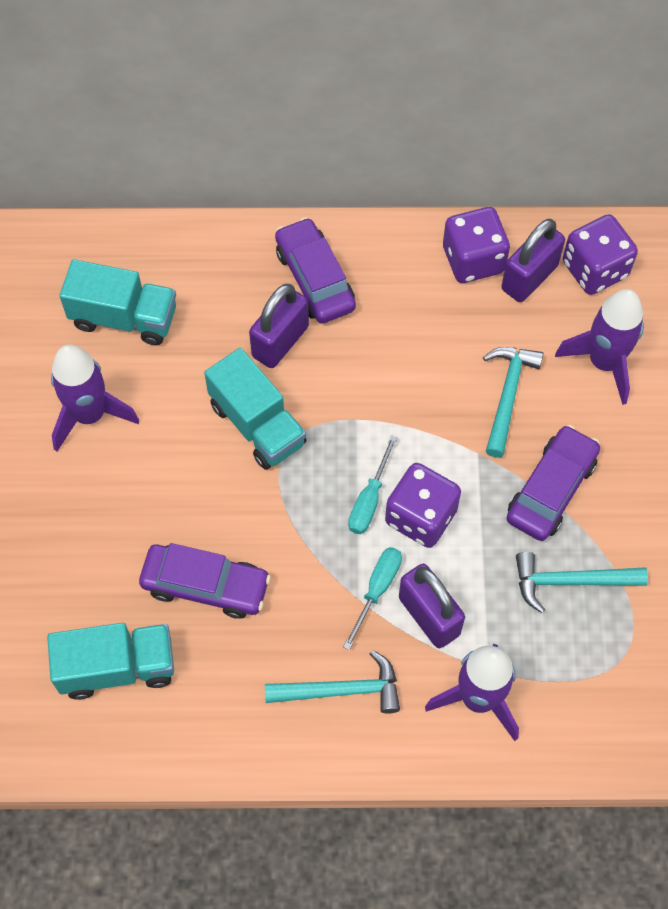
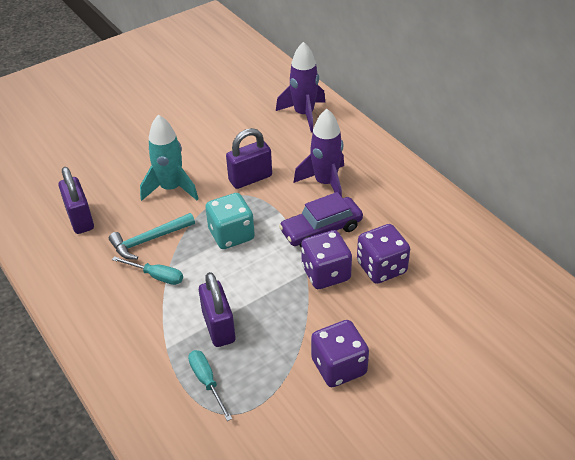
purple car: 3 -> 1
purple rocket: 3 -> 2
turquoise dice: 0 -> 1
turquoise hammer: 3 -> 1
turquoise rocket: 0 -> 1
turquoise truck: 3 -> 0

